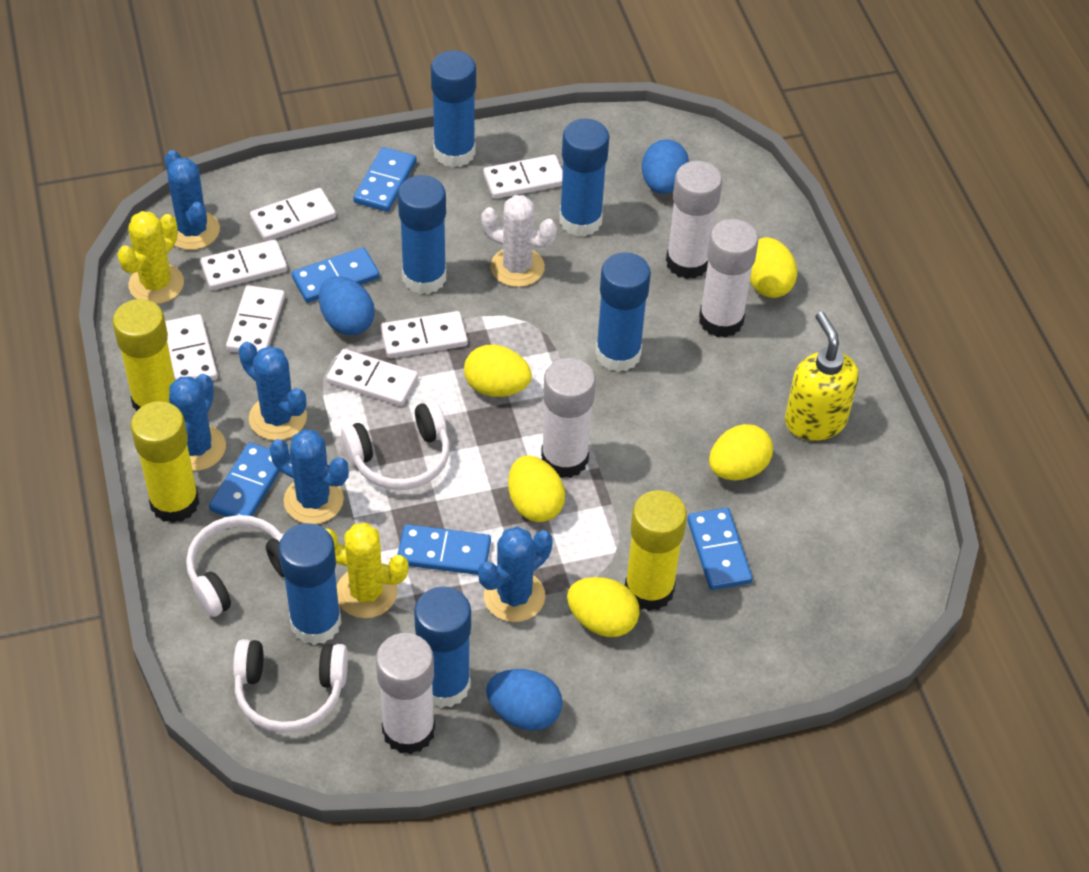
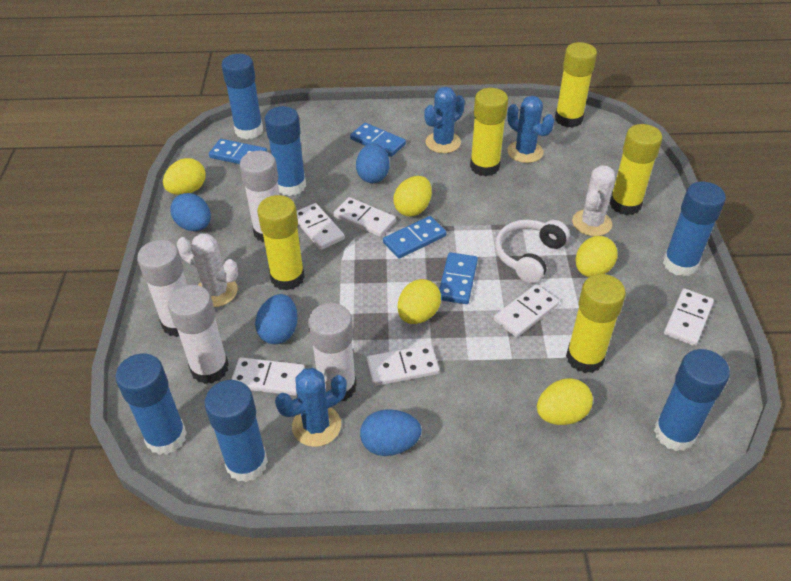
blue cactus: 5 -> 3
blue domino: 5 -> 4
blue egg: 3 -> 4
white cactus: 1 -> 2
white domino: 7 -> 6
white headphones: 3 -> 1
yellow cactus: 2 -> 0
yellow glue stick: 3 -> 5
yellow soap dispenser: 1 -> 0

